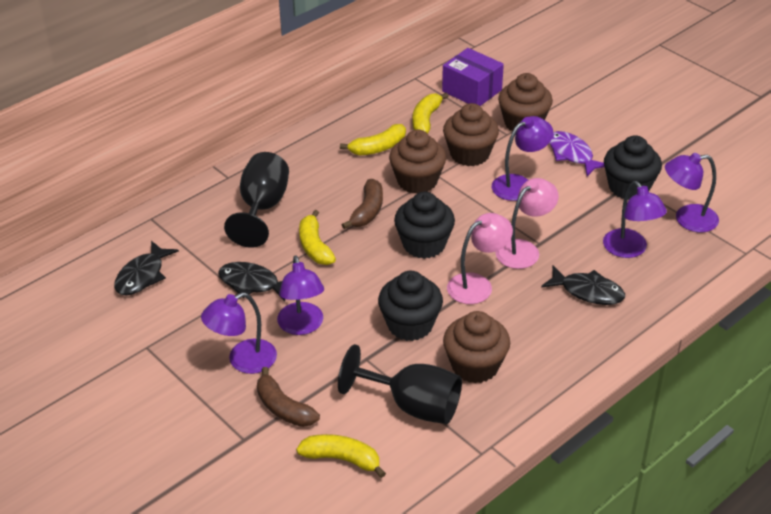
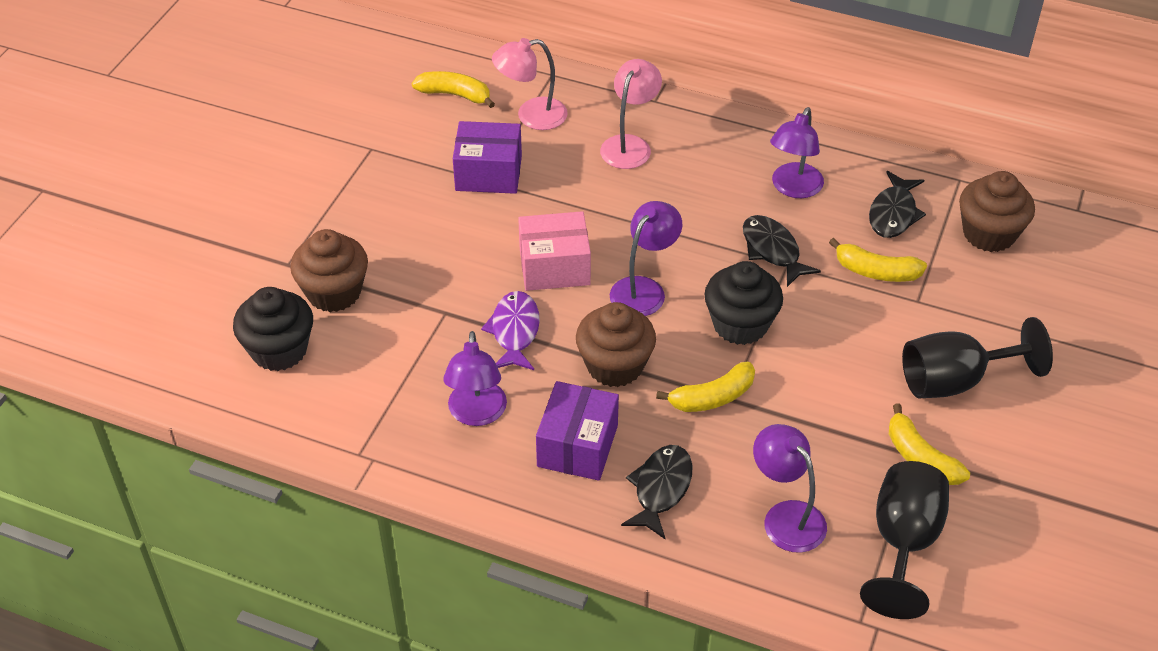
black cupcake: 3 -> 2
brown banana: 2 -> 0
brown cupcake: 4 -> 3
pink box: 0 -> 1
purple box: 1 -> 2
purple lamp: 5 -> 4

